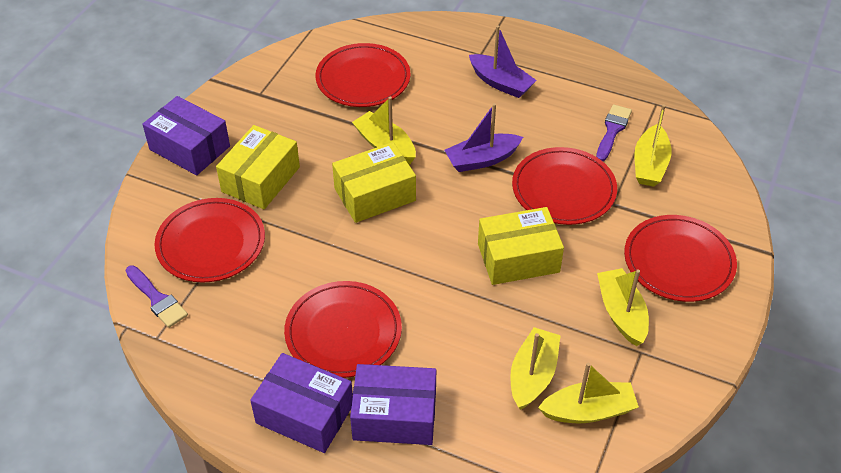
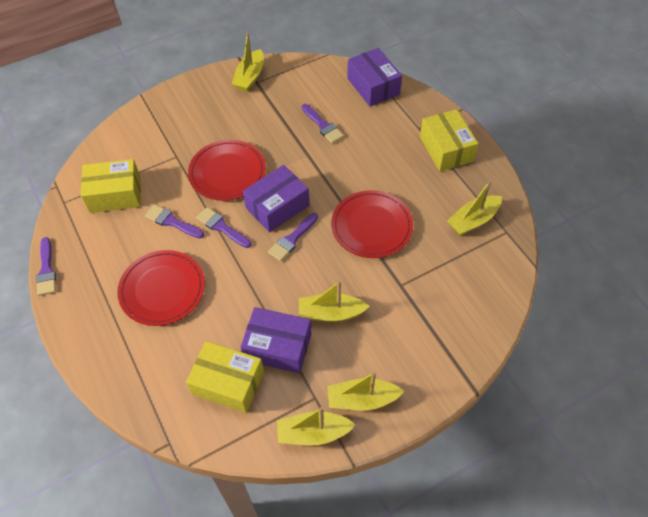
purple boat: 2 -> 0
purple brush: 2 -> 5
red plate: 5 -> 3

